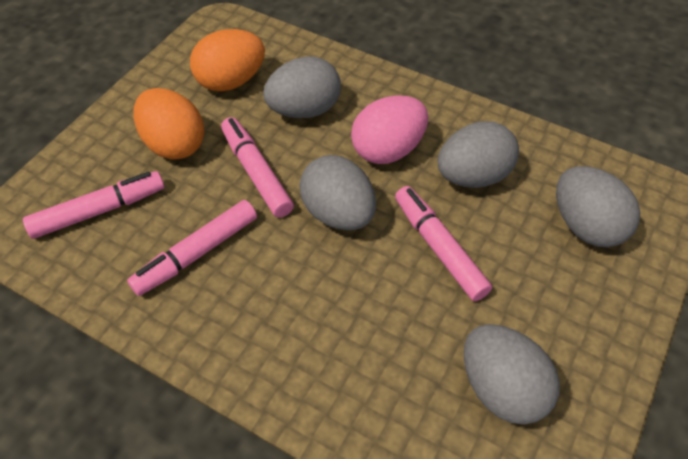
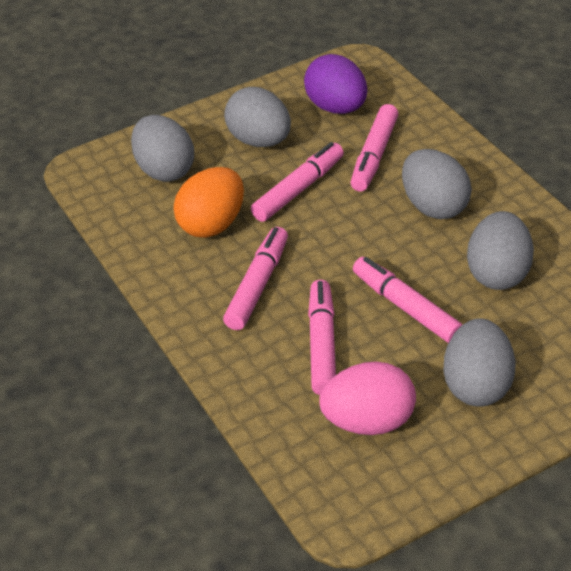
orange egg: 2 -> 1
pink marker: 4 -> 5
purple egg: 0 -> 1

